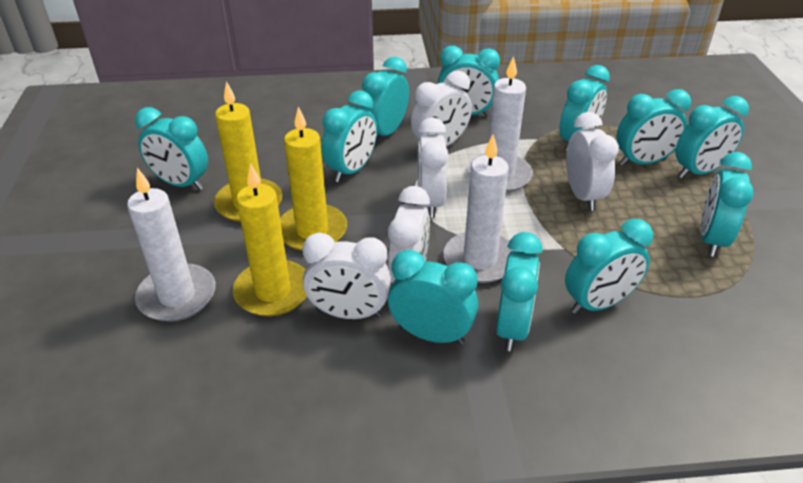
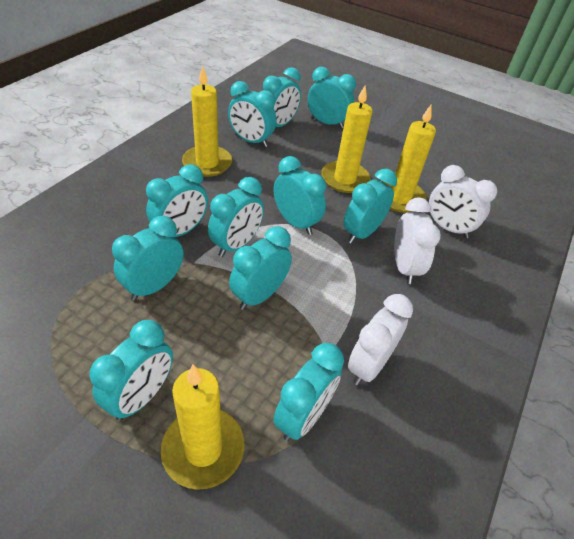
white candle: 3 -> 0
white clock: 5 -> 3
yellow candle: 3 -> 4

